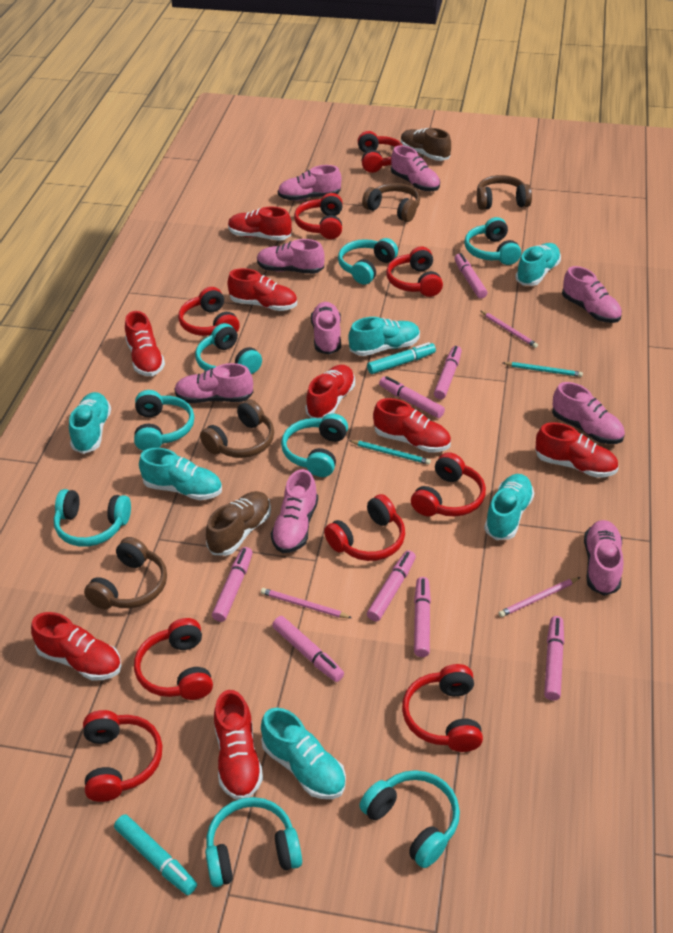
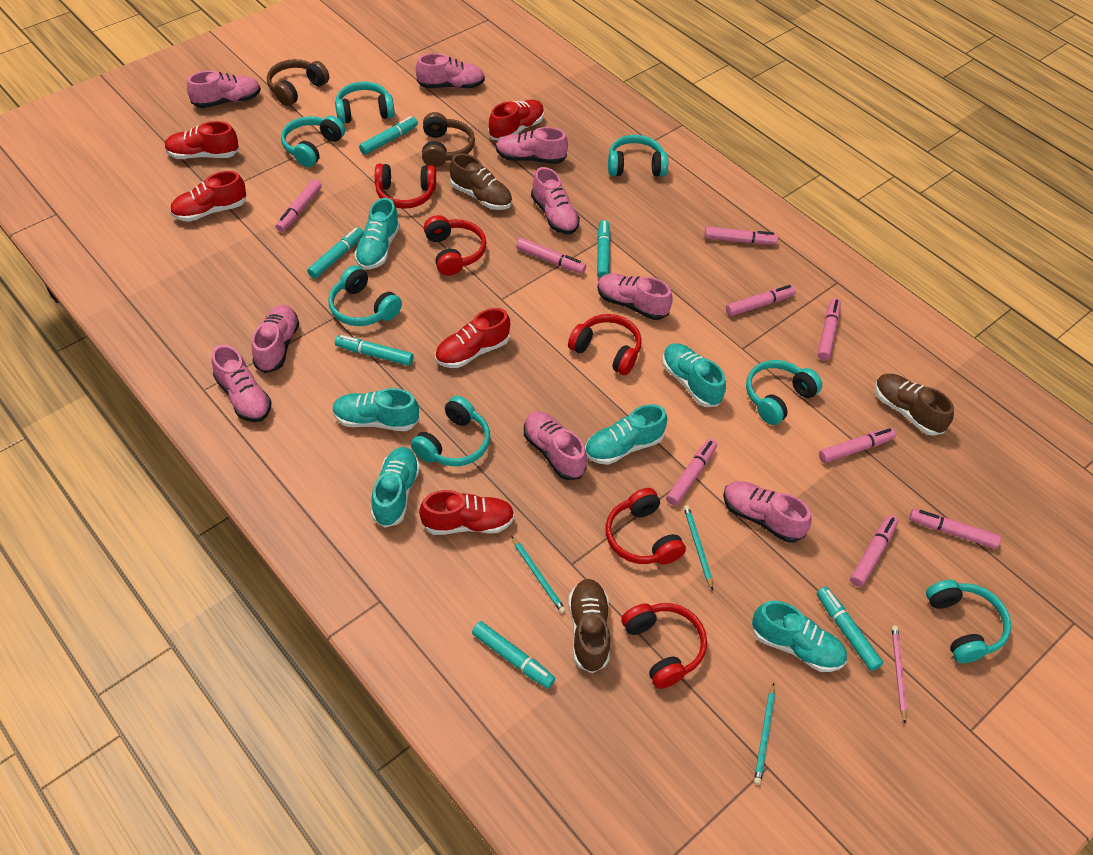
brown headphones: 4 -> 2
brown shoe: 2 -> 3
pink marker: 8 -> 9
pink pencil: 3 -> 1
red headphones: 9 -> 5
red shoe: 8 -> 5
turquoise headphones: 8 -> 7
turquoise marker: 2 -> 6
turquoise pencil: 2 -> 3

